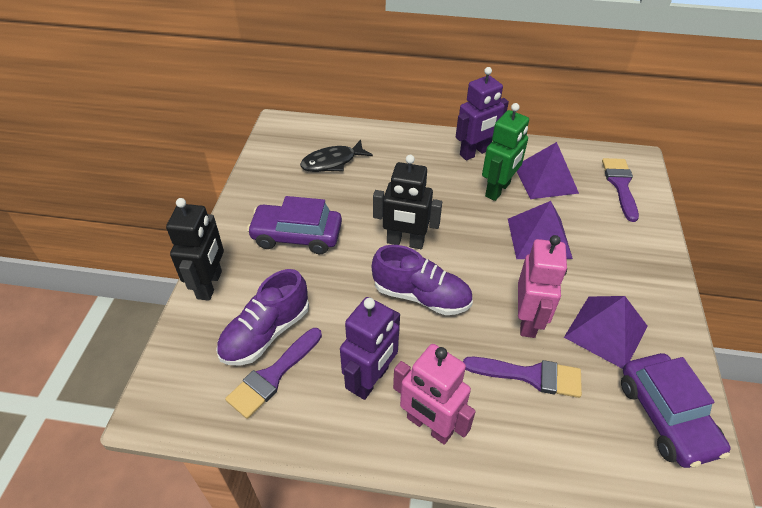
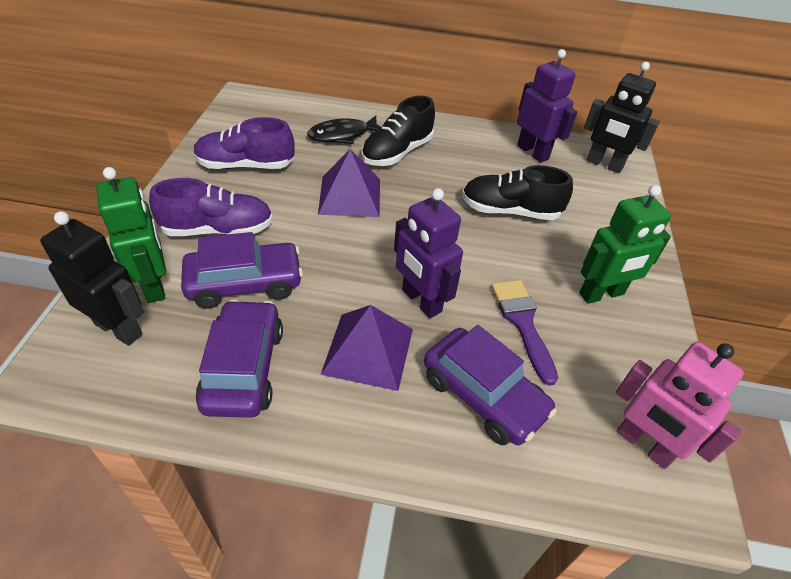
black shoe: 0 -> 2
green robot: 1 -> 2
pink robot: 2 -> 1
purple brush: 3 -> 1
purple car: 2 -> 3
purple pyramid: 3 -> 2

